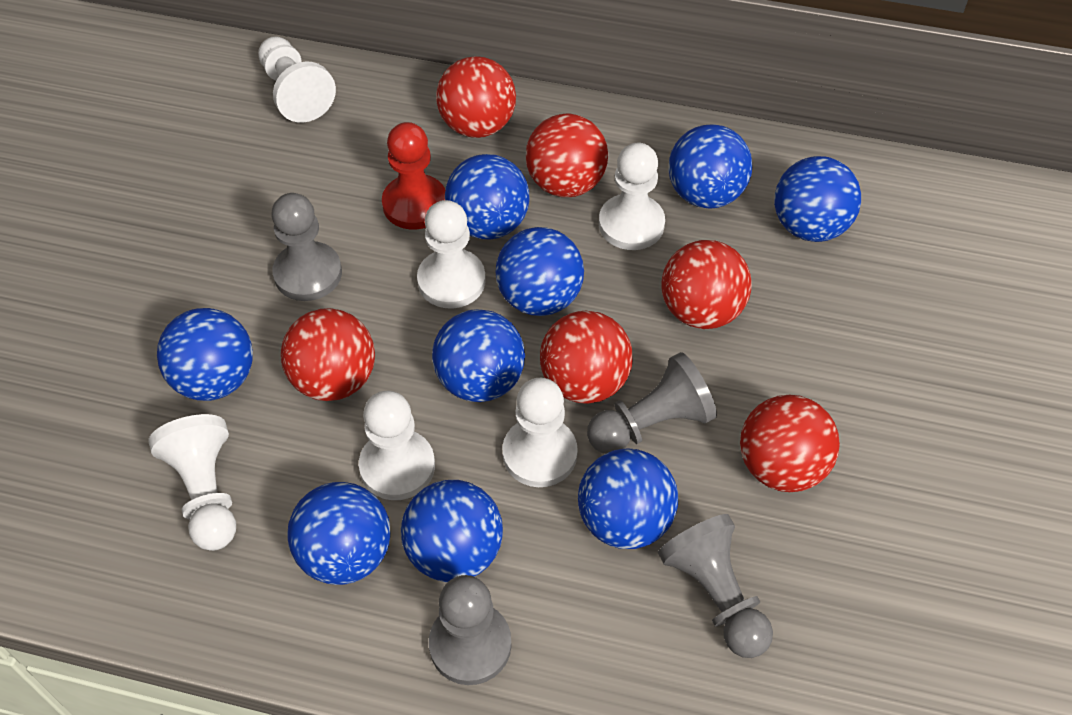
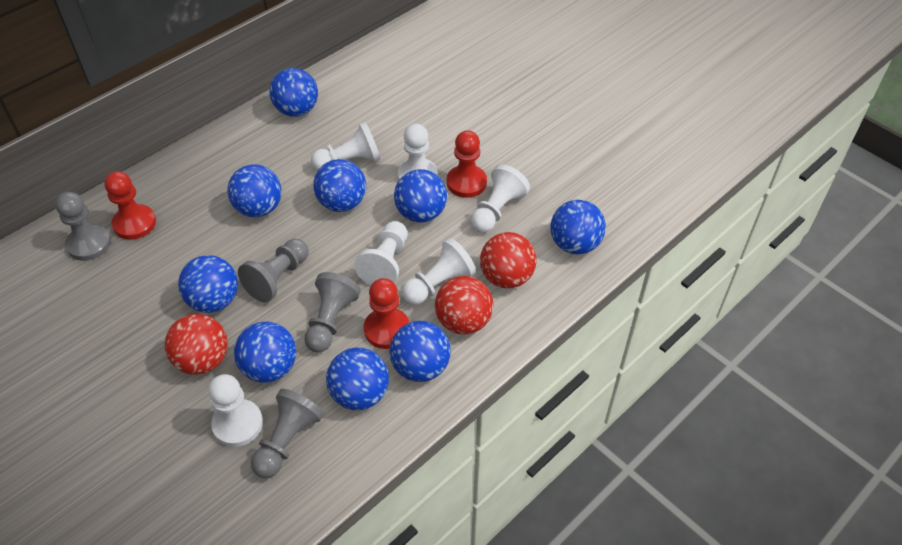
red ball: 6 -> 3
red pawn: 1 -> 3

